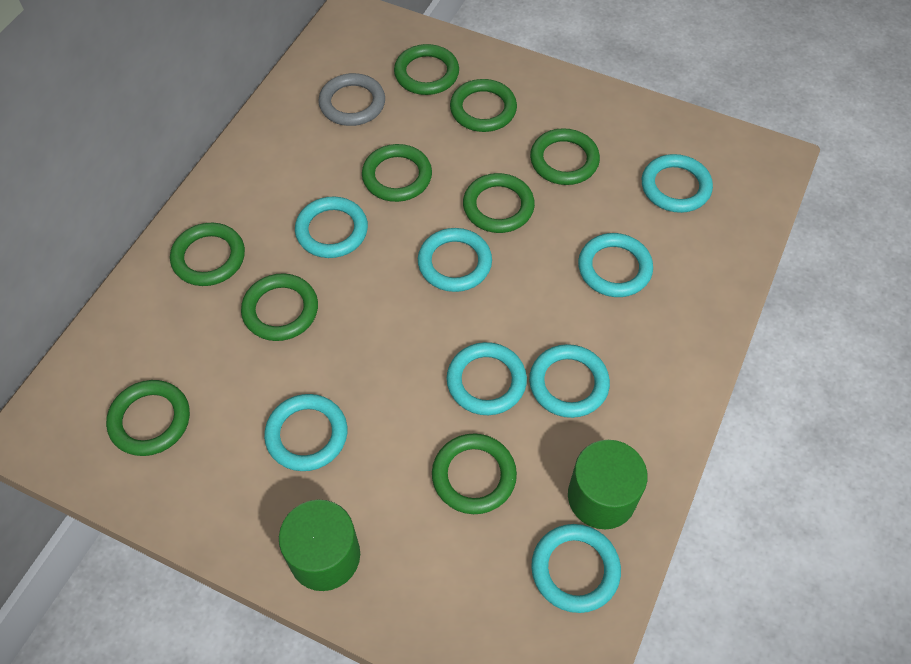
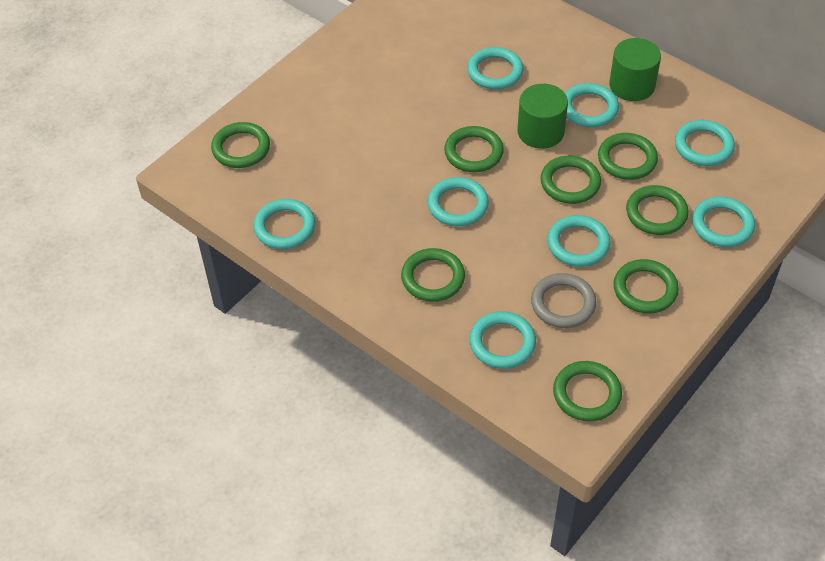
green ring: 9 -> 8

